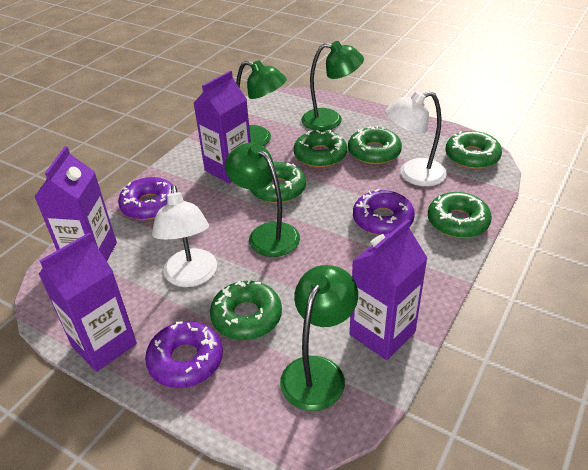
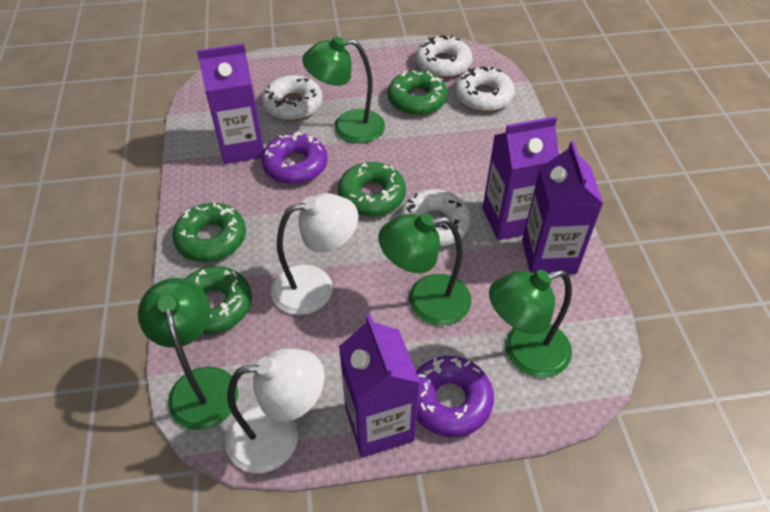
green donut: 6 -> 4
purple donut: 3 -> 2
white donut: 0 -> 4

